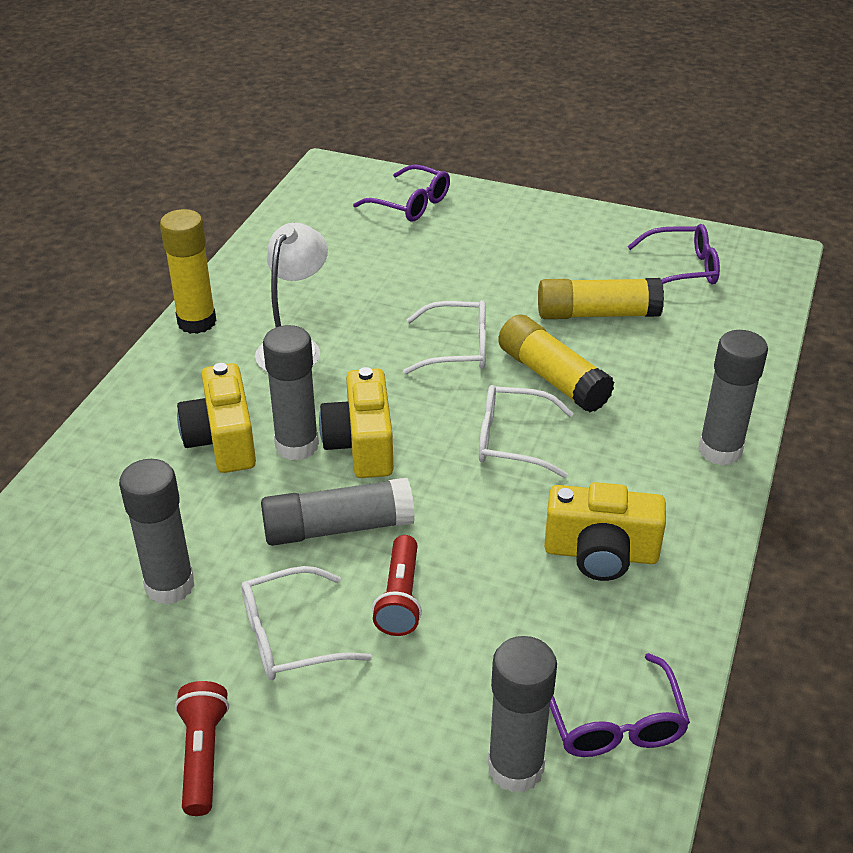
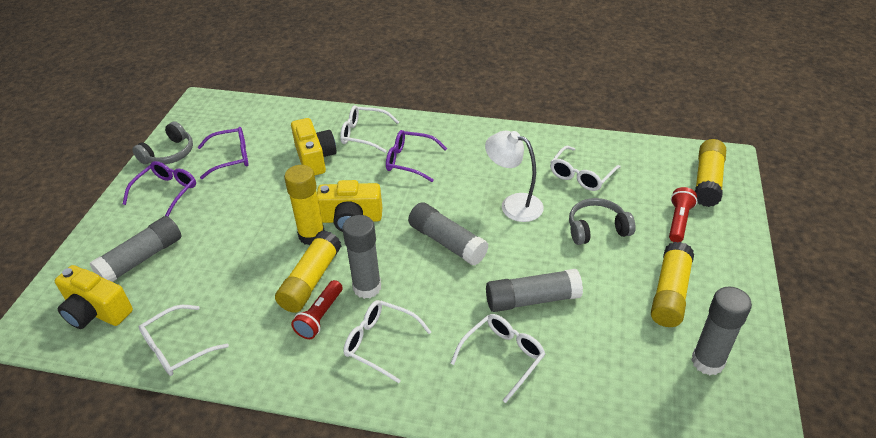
grey headphones: 0 -> 2
white glasses: 3 -> 5
yellow glue stick: 3 -> 4

